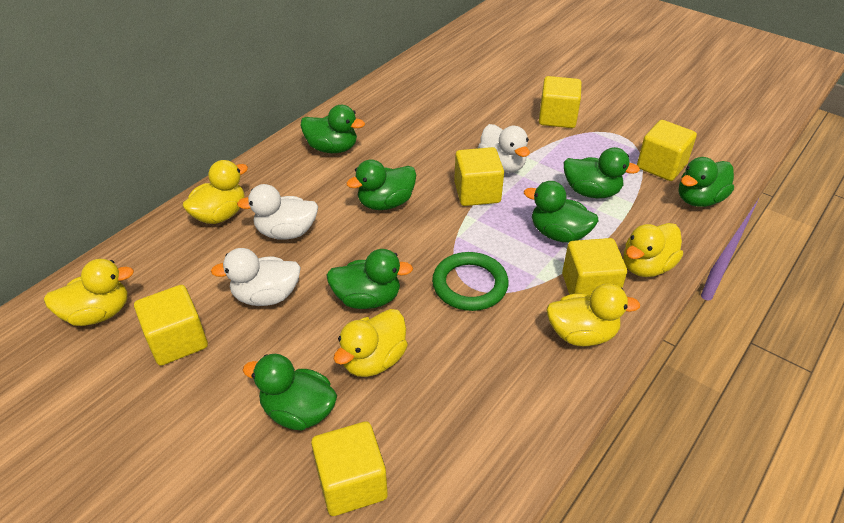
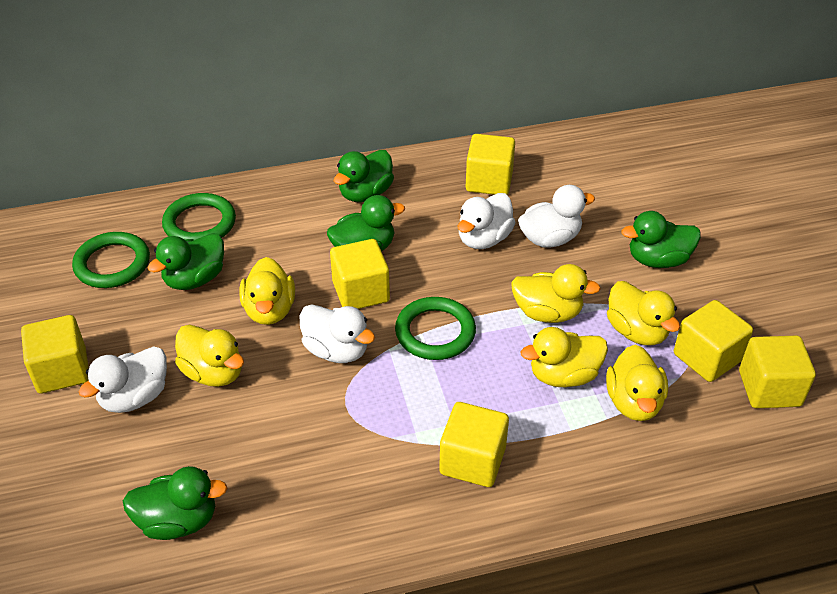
green duck: 7 -> 5
green ring: 1 -> 3
white duck: 3 -> 4
yellow duck: 5 -> 6

